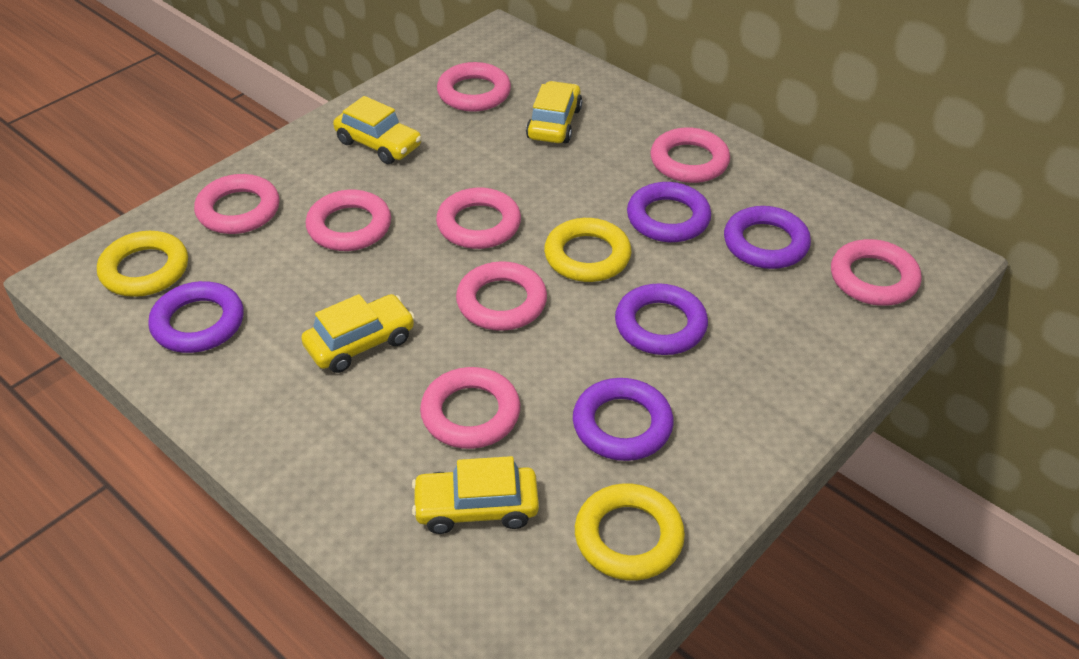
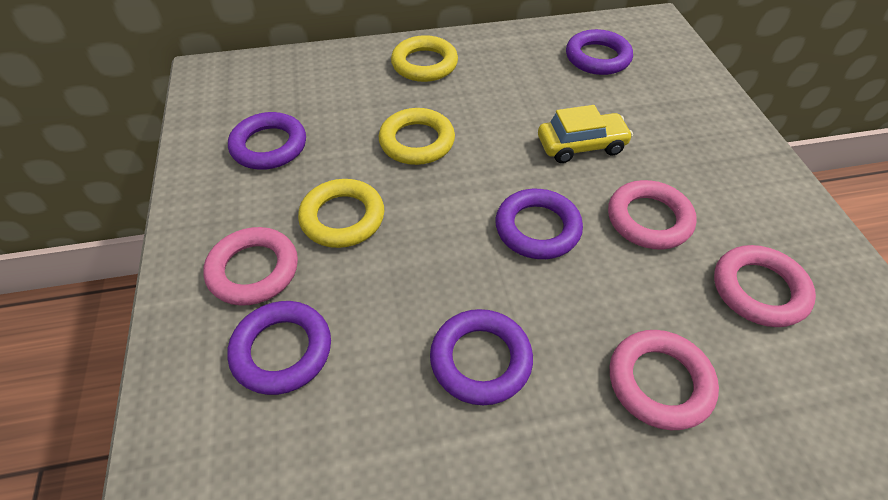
pink ring: 8 -> 4
yellow car: 4 -> 1

